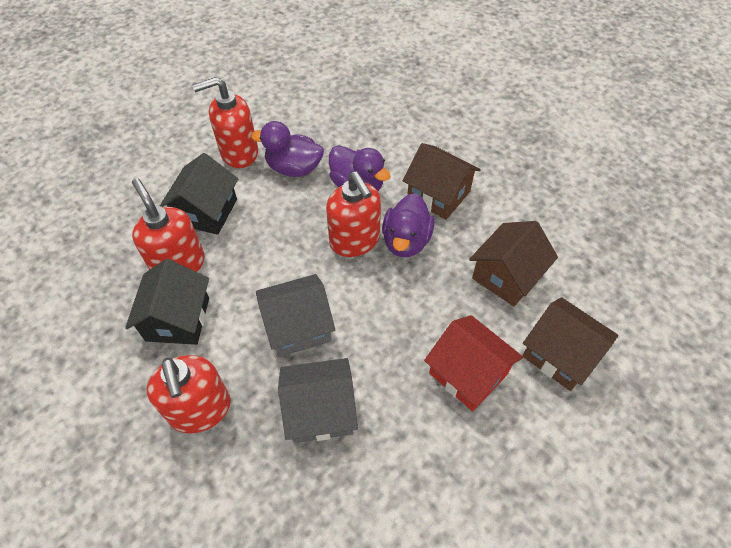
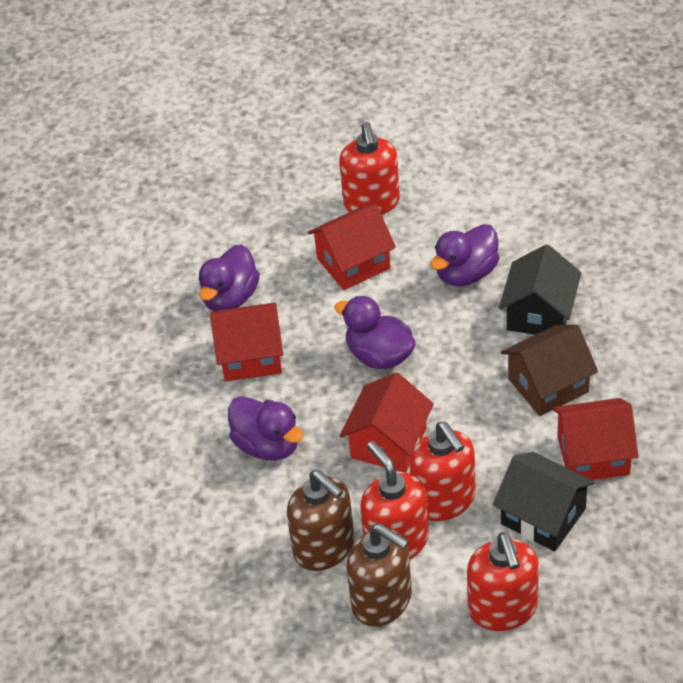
brown house: 3 -> 1
brown soap dispenser: 0 -> 2
grey house: 2 -> 0
purple duck: 3 -> 4
red house: 1 -> 4

